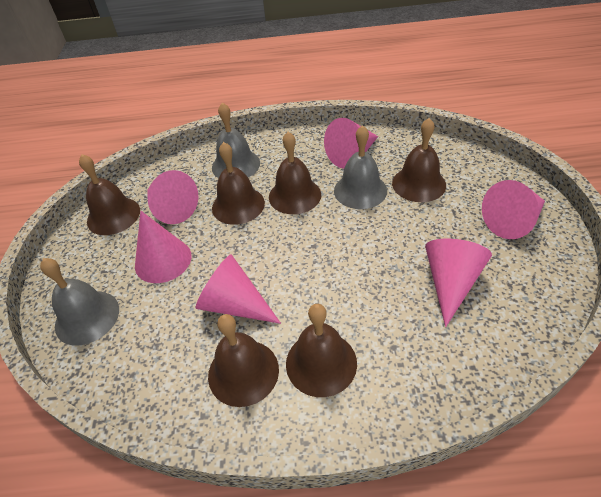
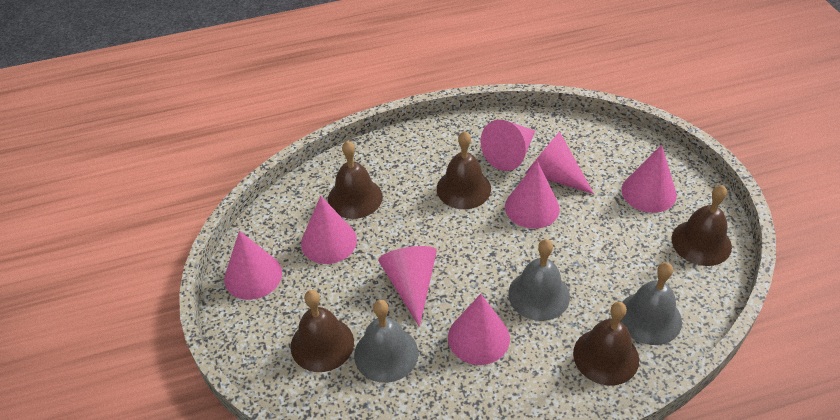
brown bell: 6 -> 5
pink cone: 6 -> 8

